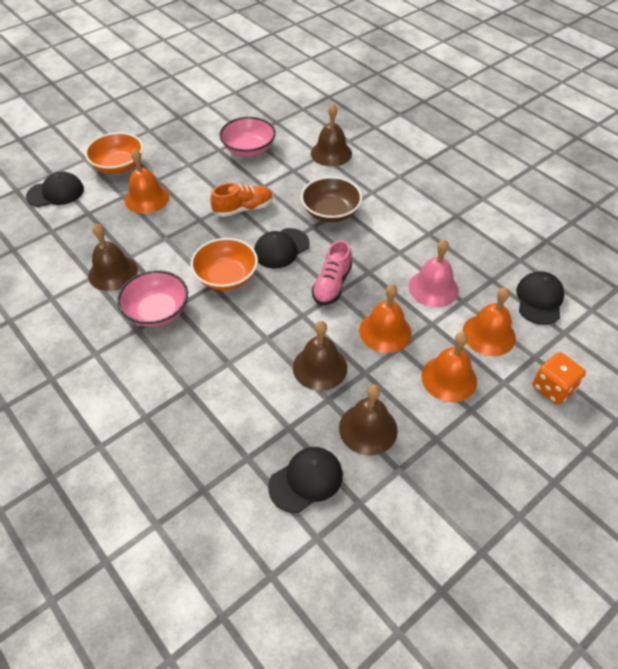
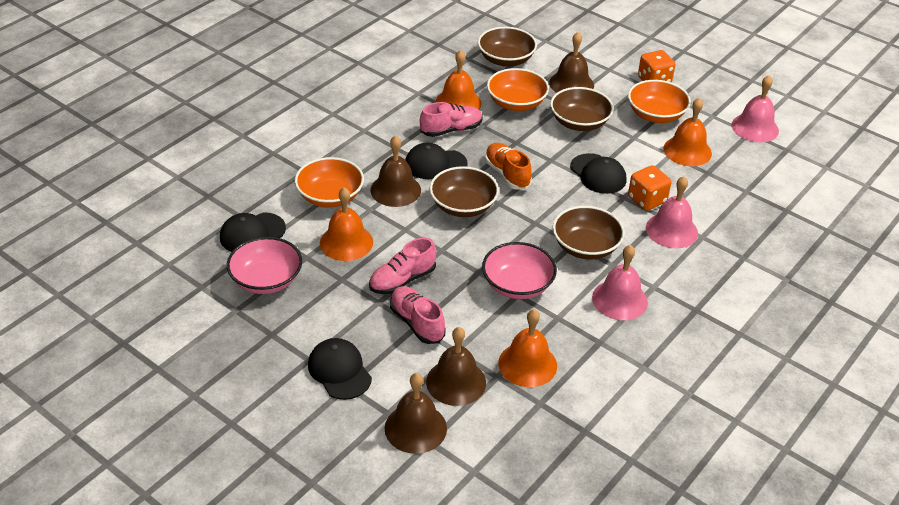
brown bowl: 1 -> 4
orange bowl: 2 -> 3
orange dice: 1 -> 2
pink bell: 1 -> 3
pink shoe: 1 -> 3

